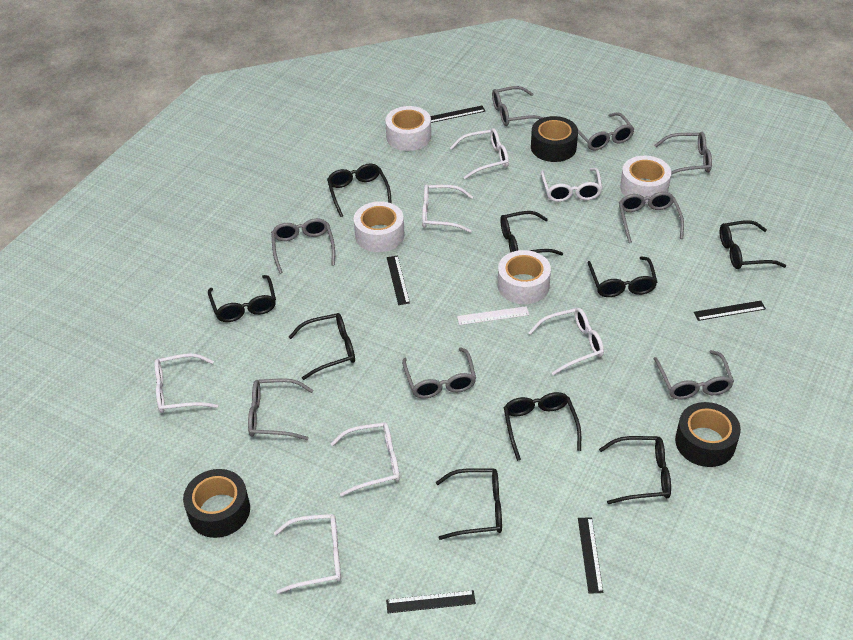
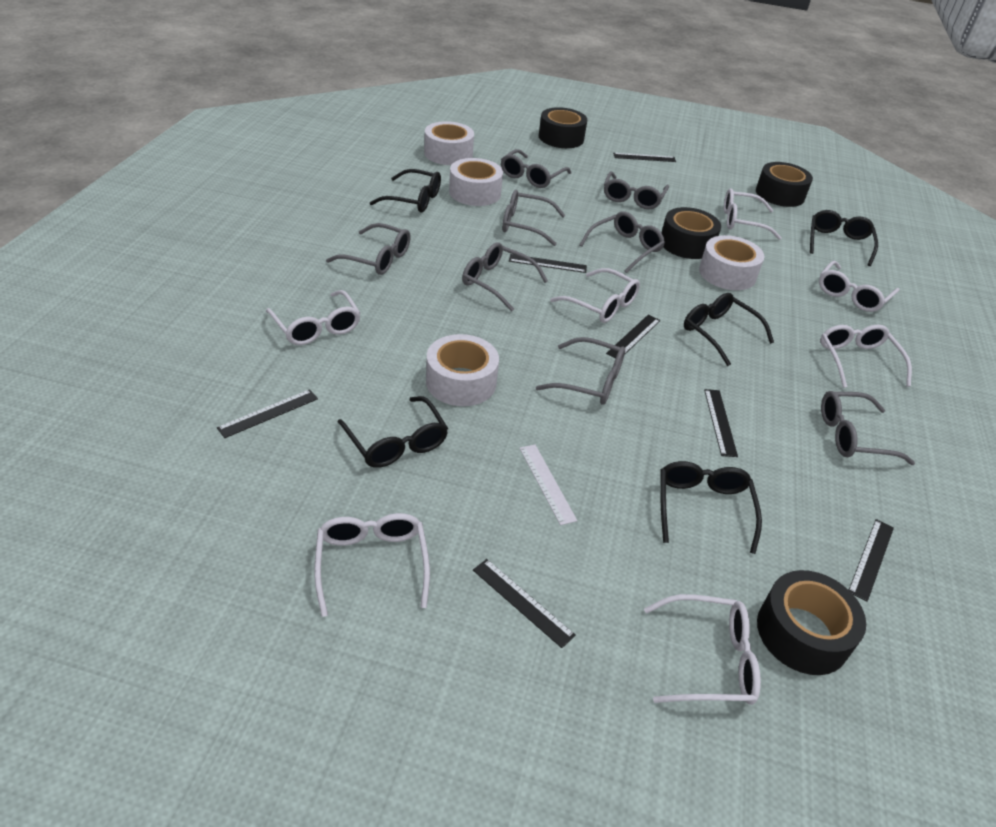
black glasses: 9 -> 5
black ruler: 5 -> 7
black tape: 3 -> 4

